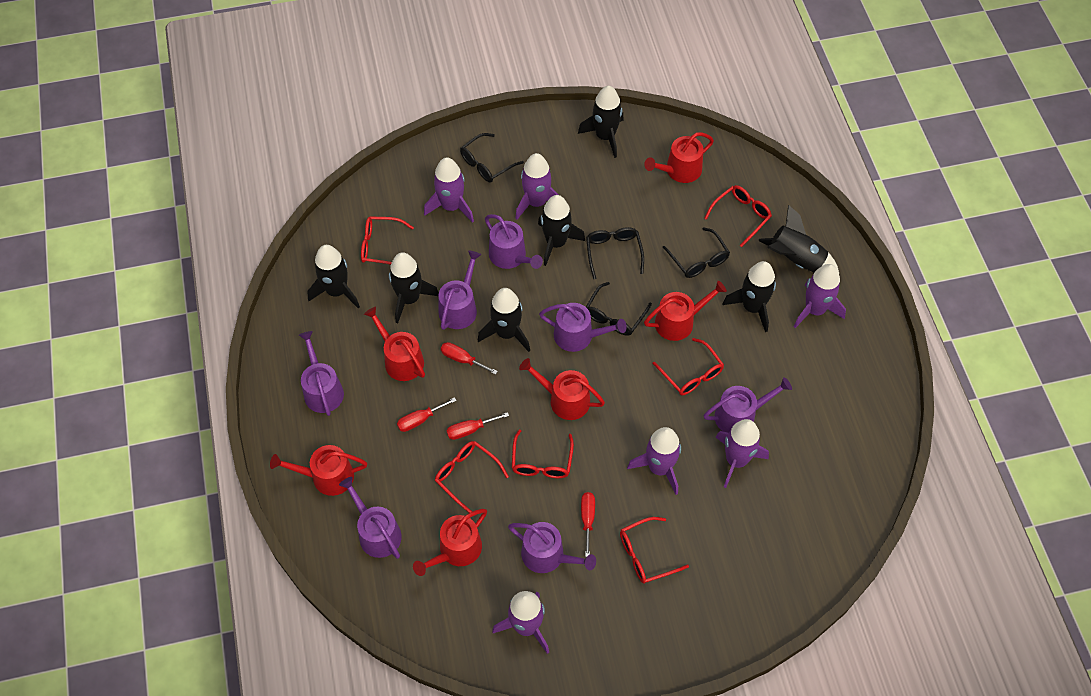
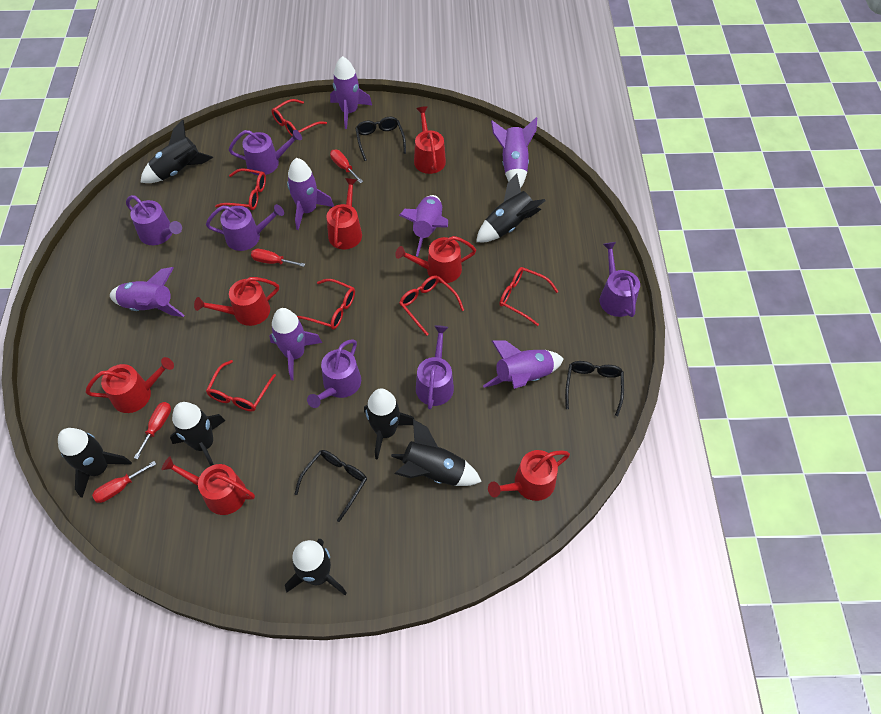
black glasses: 4 -> 3
purple rocket: 6 -> 7
purple watering can: 7 -> 6
red watering can: 6 -> 7

